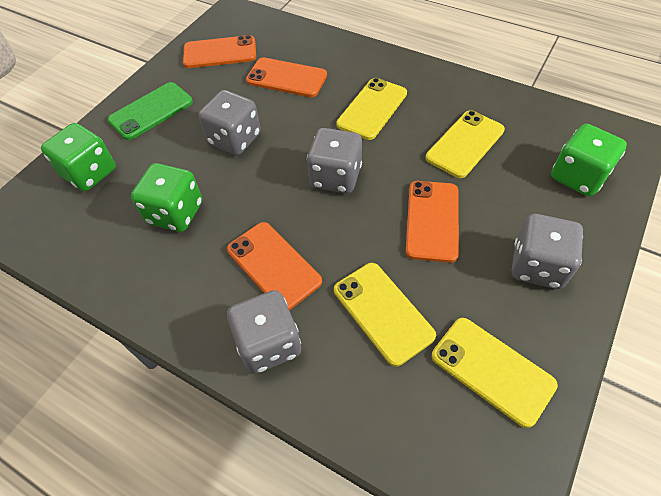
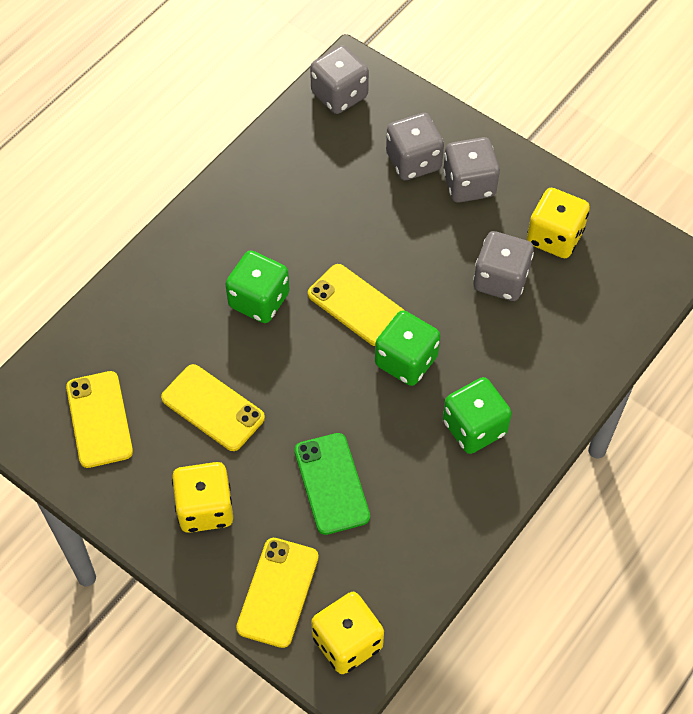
orange phone: 4 -> 0
yellow dice: 0 -> 3

